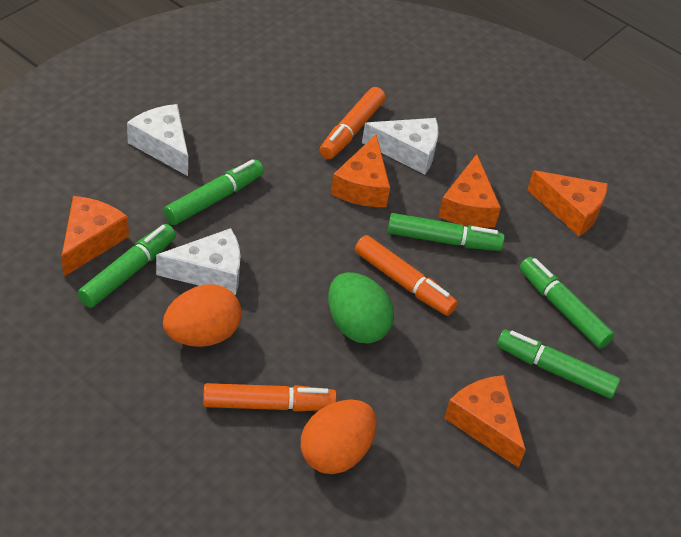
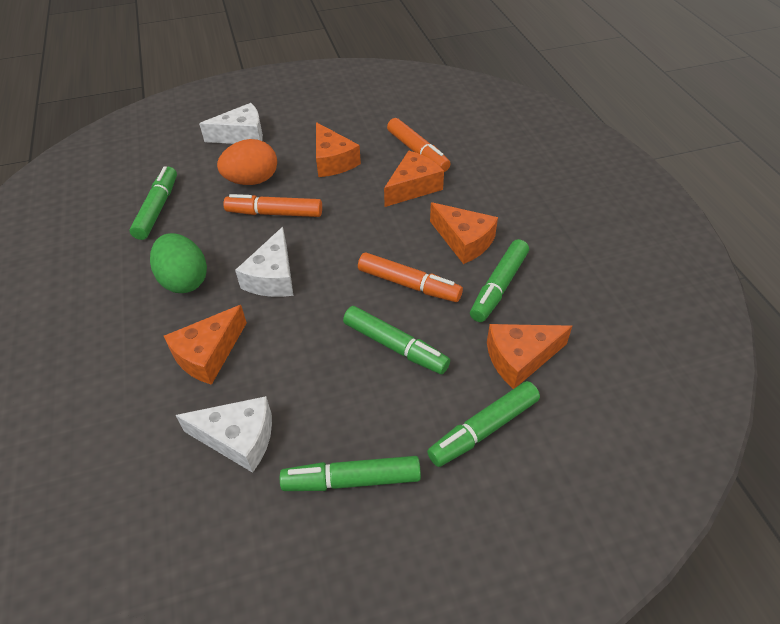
orange egg: 2 -> 1

